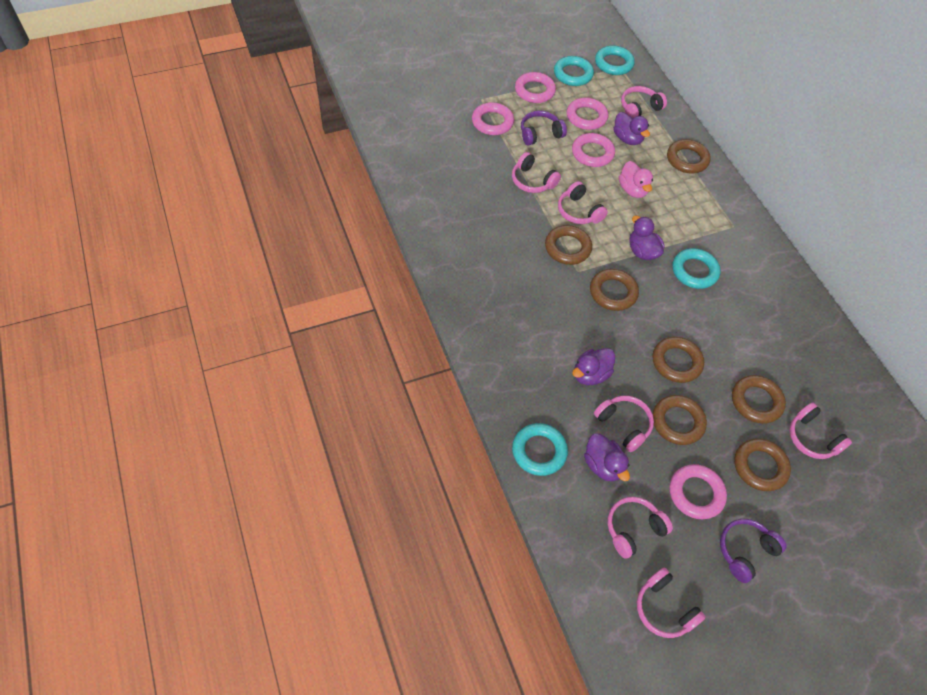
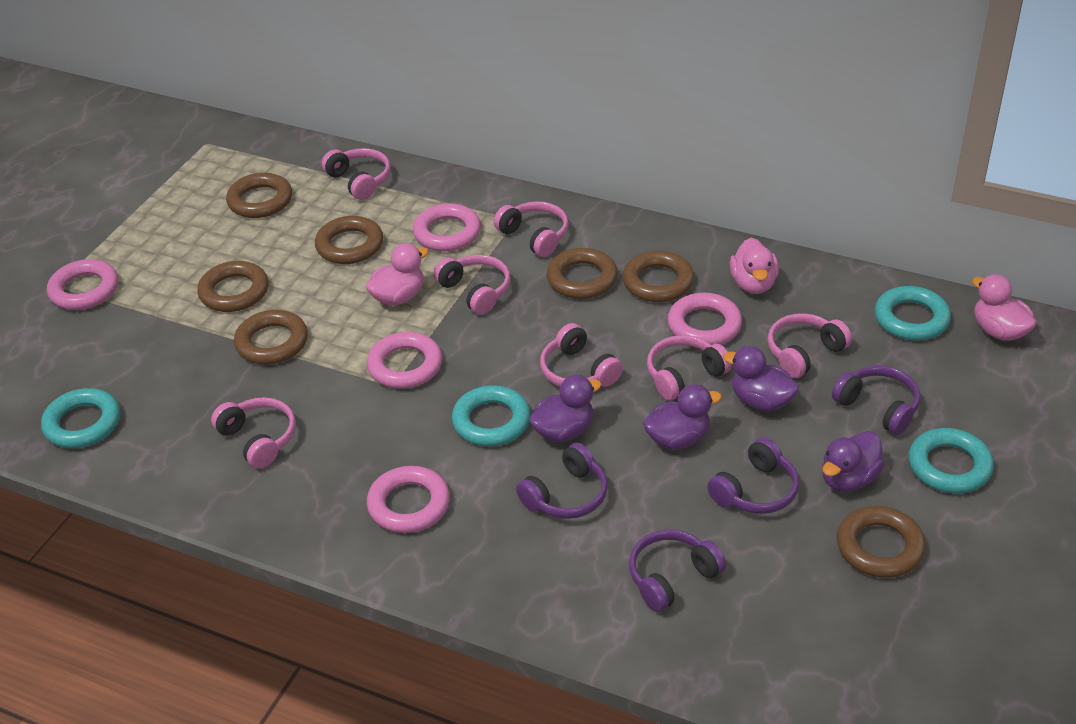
pink duck: 1 -> 3
purple headphones: 2 -> 4

